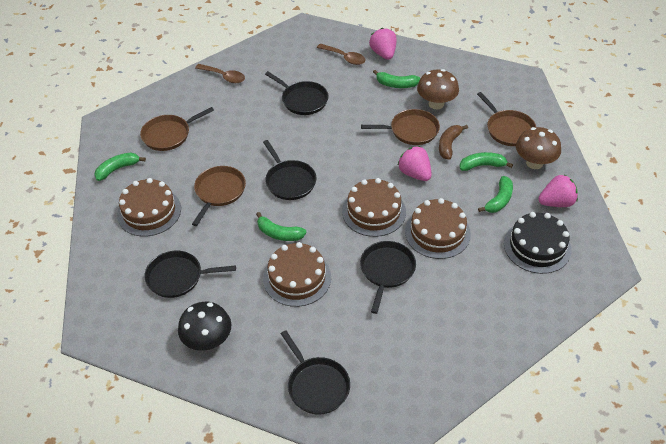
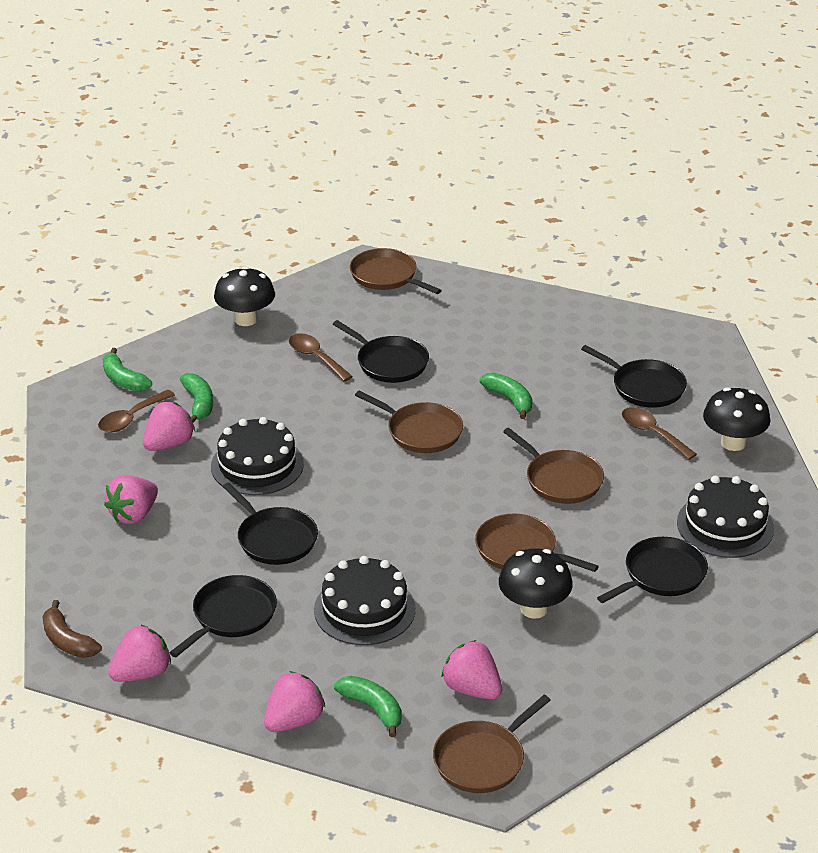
black cake: 1 -> 3
black mushroom: 1 -> 3
brown cake: 4 -> 0
brown mushroom: 2 -> 0
brown pan: 4 -> 5
brown spoon: 2 -> 3
green banana: 5 -> 4
pink strawberry: 3 -> 5

